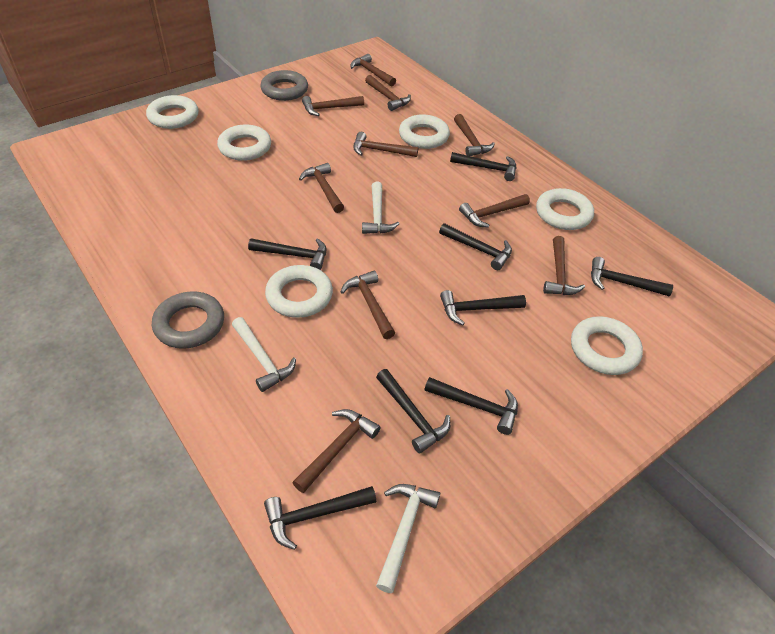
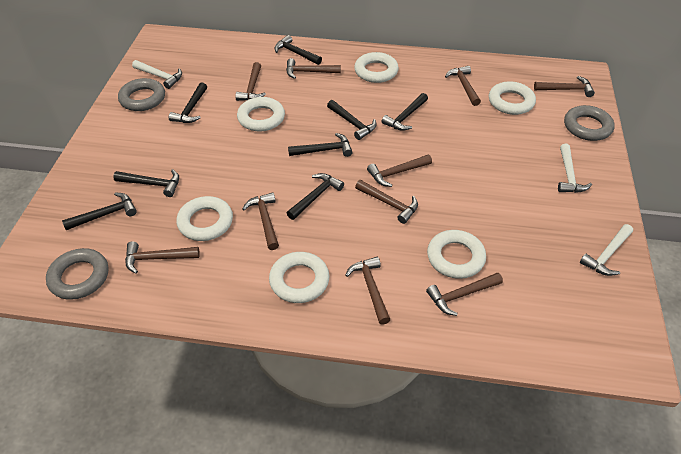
grey ring: 2 -> 3

